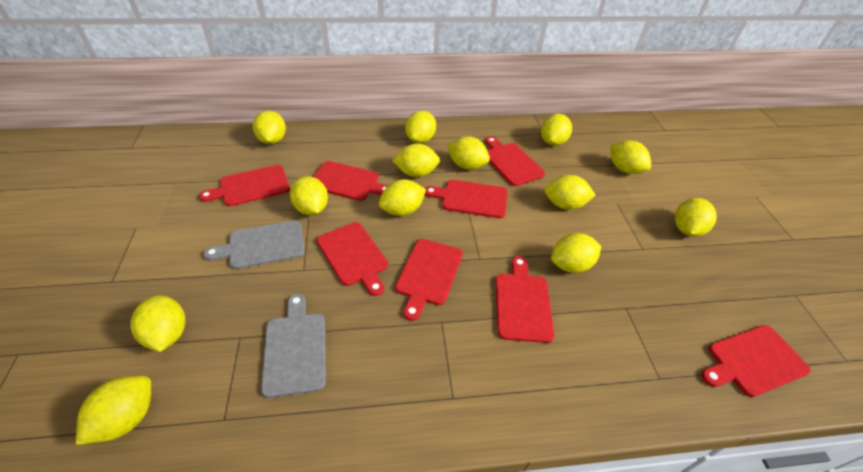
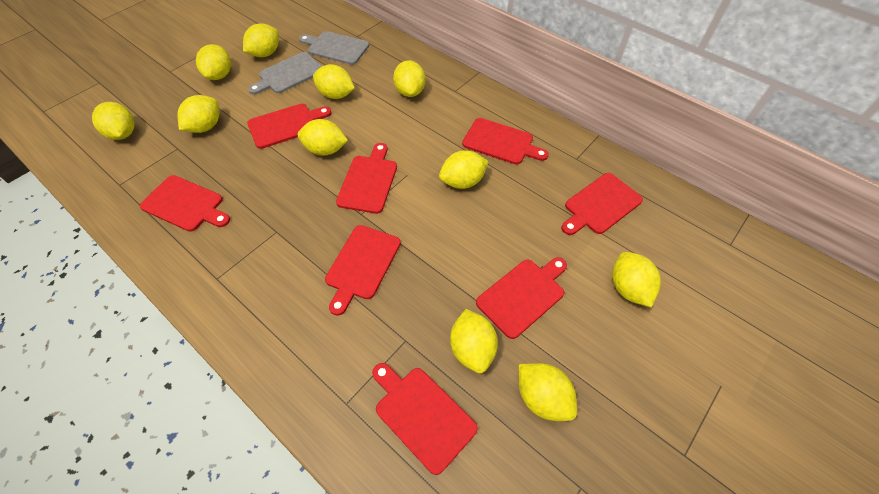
yellow lemon: 13 -> 11

